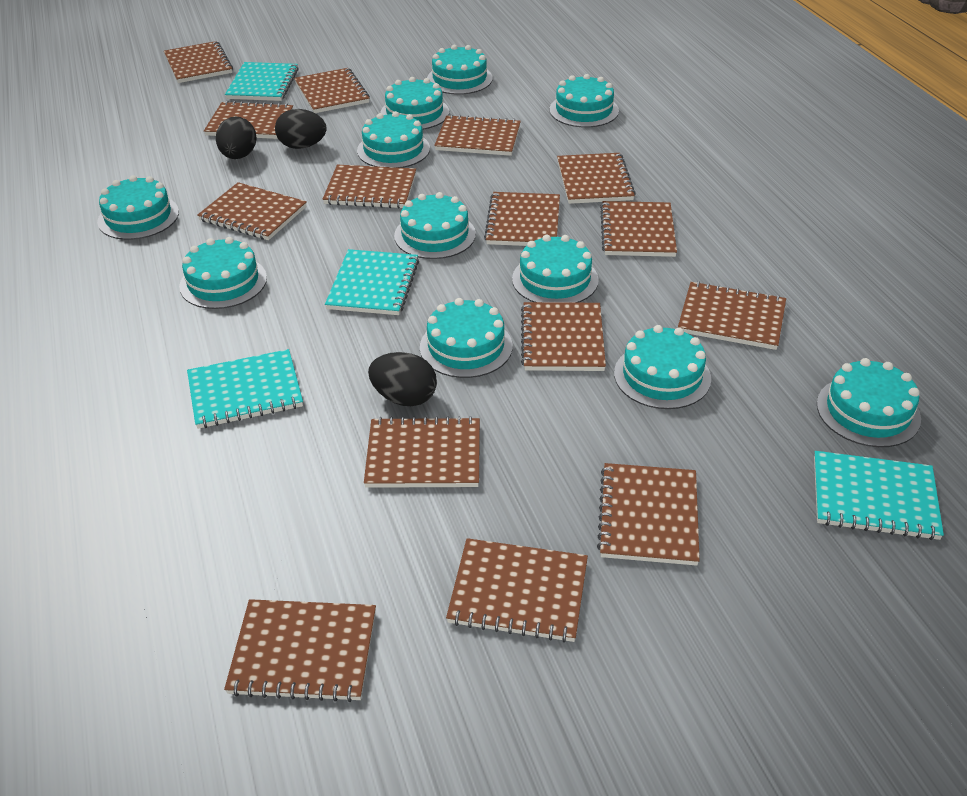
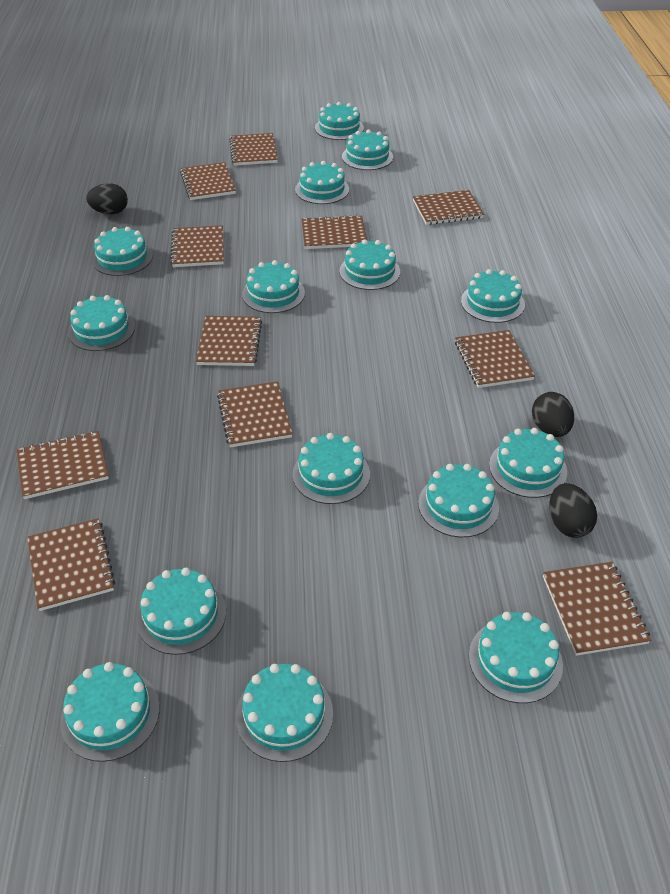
brown notebook: 15 -> 11
turquoise cake: 11 -> 15
turquoise notebook: 4 -> 0

